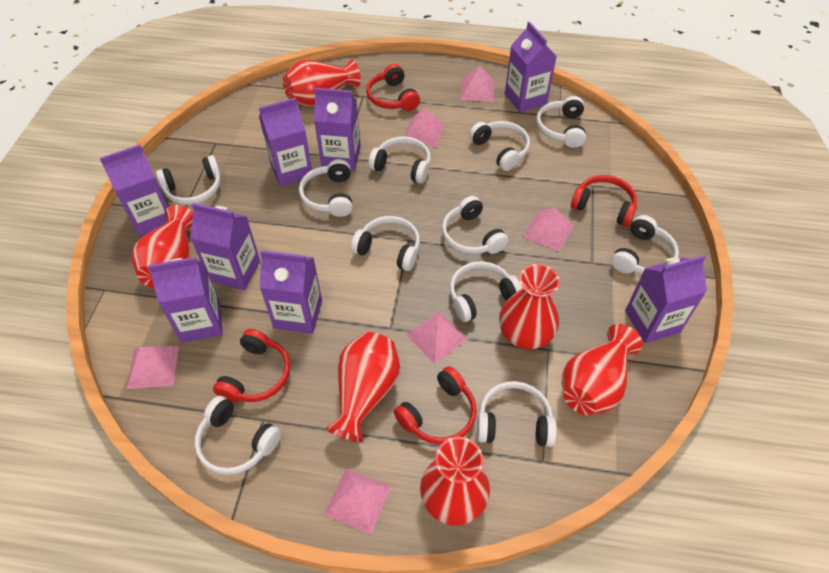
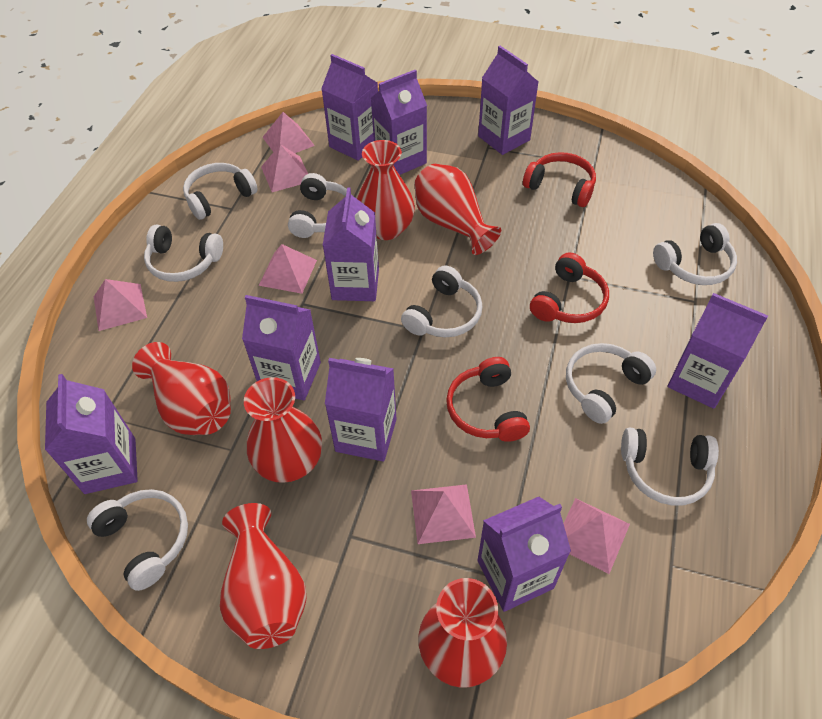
purple carton: 8 -> 9
red headphones: 4 -> 3
white headphones: 11 -> 8

